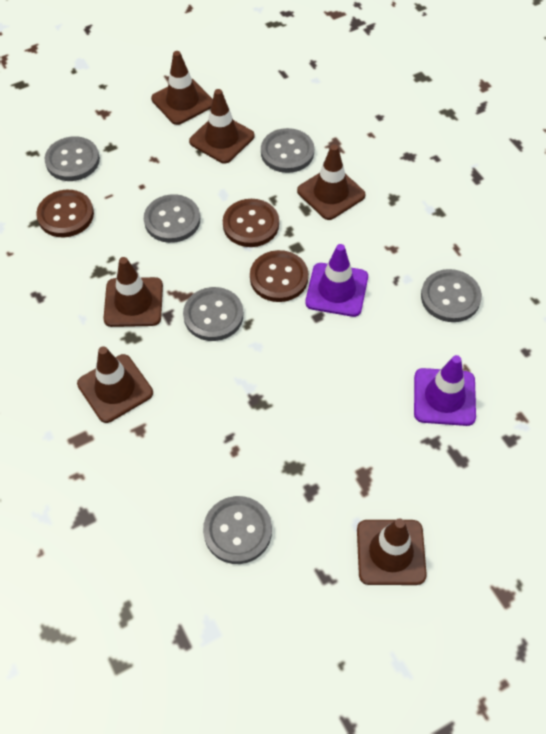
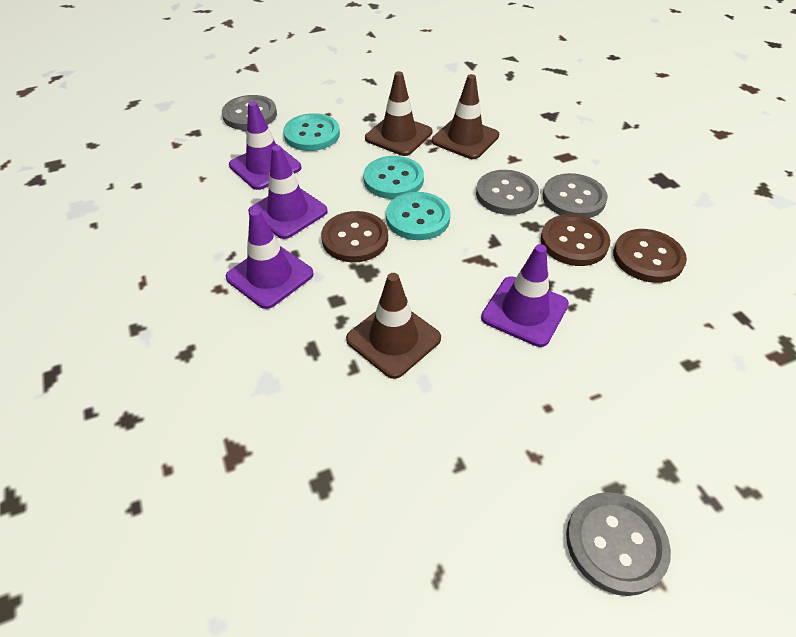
brown traffic cone: 6 -> 3
grey button: 6 -> 4
purple traffic cone: 2 -> 4
turquoise button: 0 -> 3

